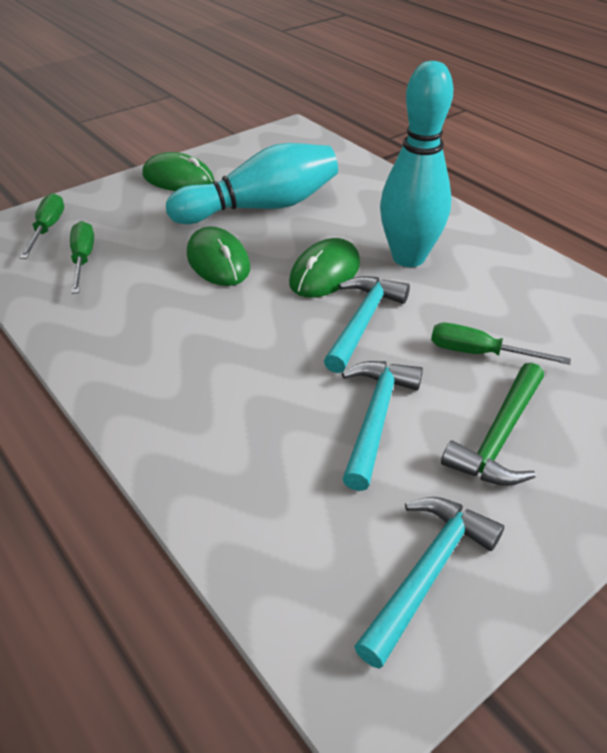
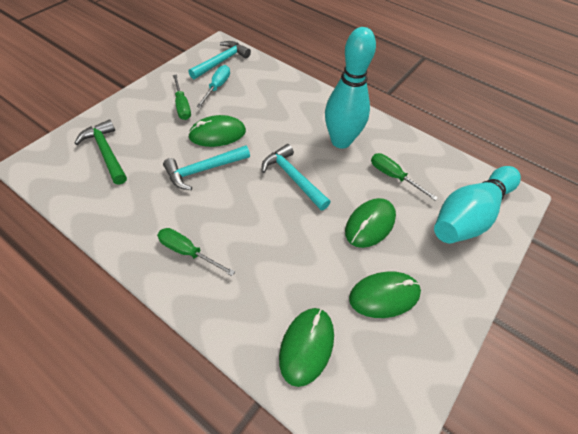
green mouse: 3 -> 4
turquoise screwdriver: 0 -> 1

